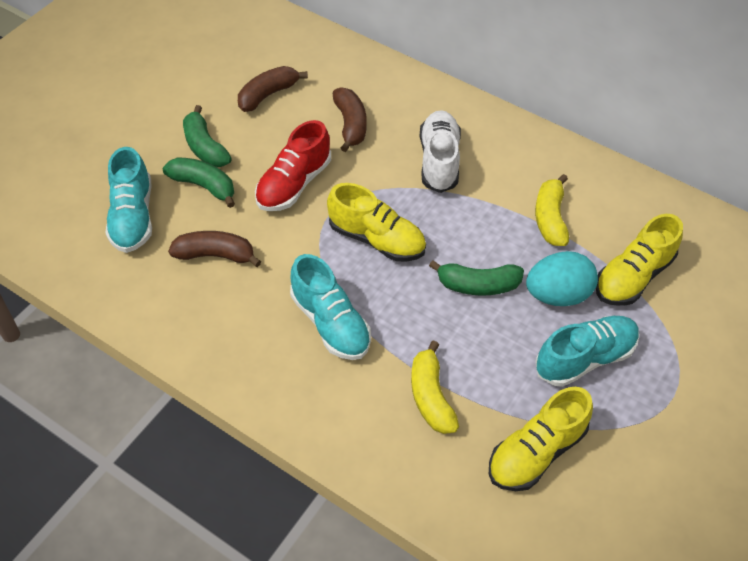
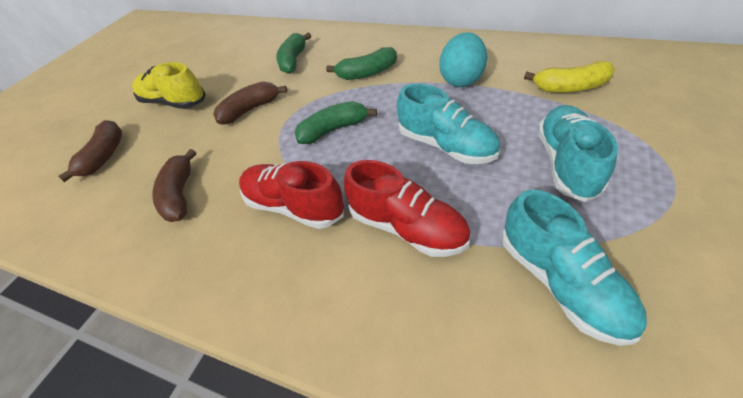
red shoe: 1 -> 2
white shoe: 1 -> 0
yellow banana: 2 -> 1
yellow shoe: 3 -> 1

